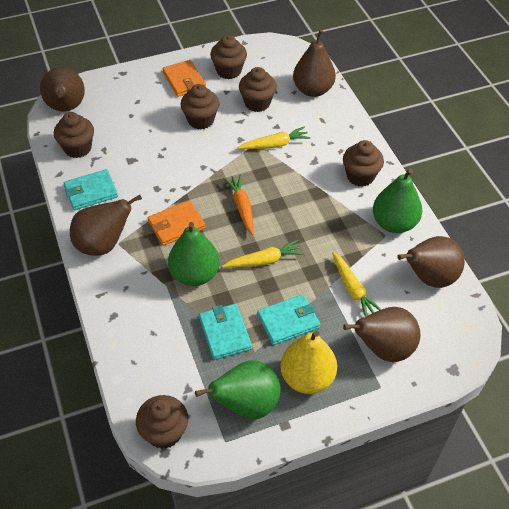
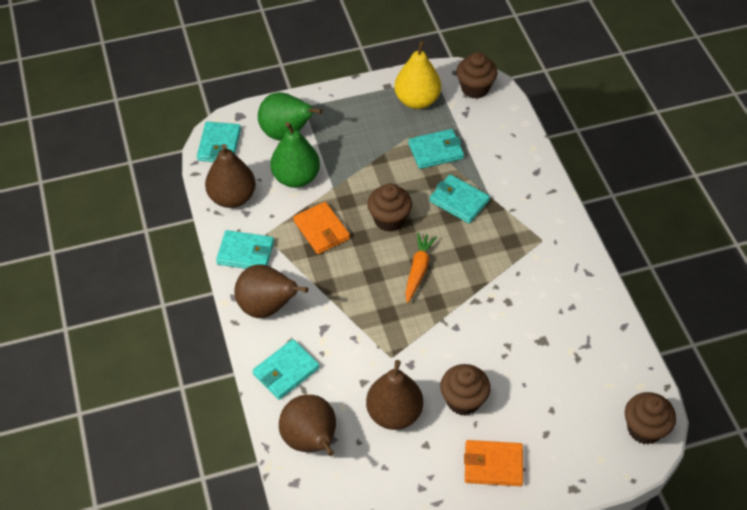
brown cupcake: 6 -> 4
brown pear: 5 -> 4
green pear: 3 -> 2
turquoise wallet: 3 -> 5
yellow carrot: 3 -> 0

